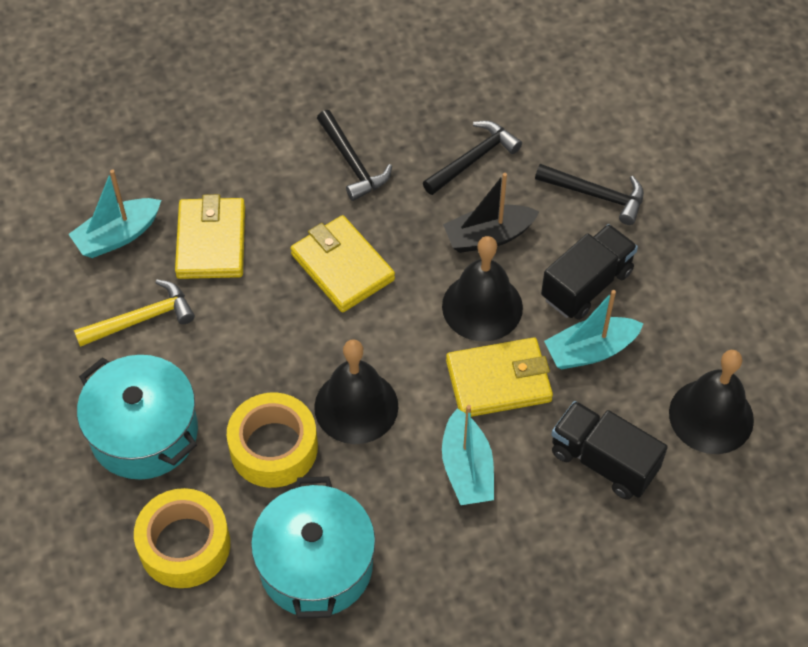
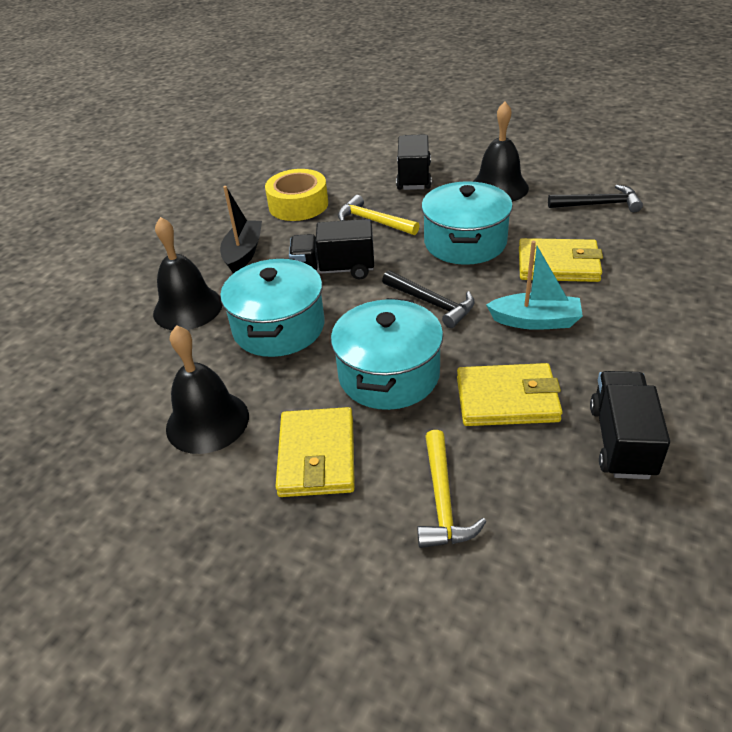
black hammer: 3 -> 2
black truck: 2 -> 3
turquoise boat: 3 -> 1
turquoise pot: 2 -> 3
yellow hammer: 1 -> 2
yellow tape: 2 -> 1

